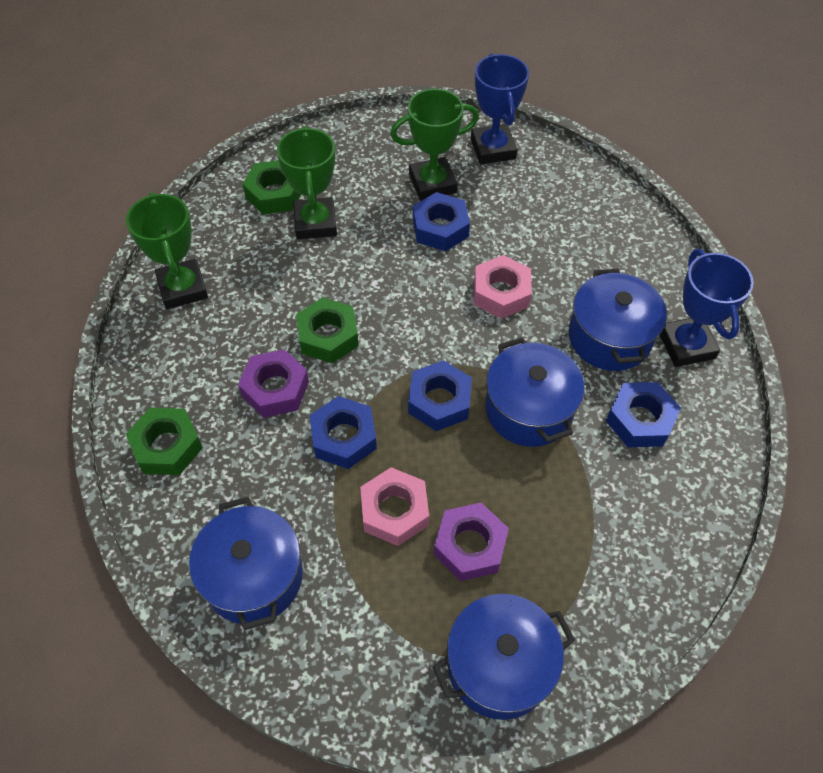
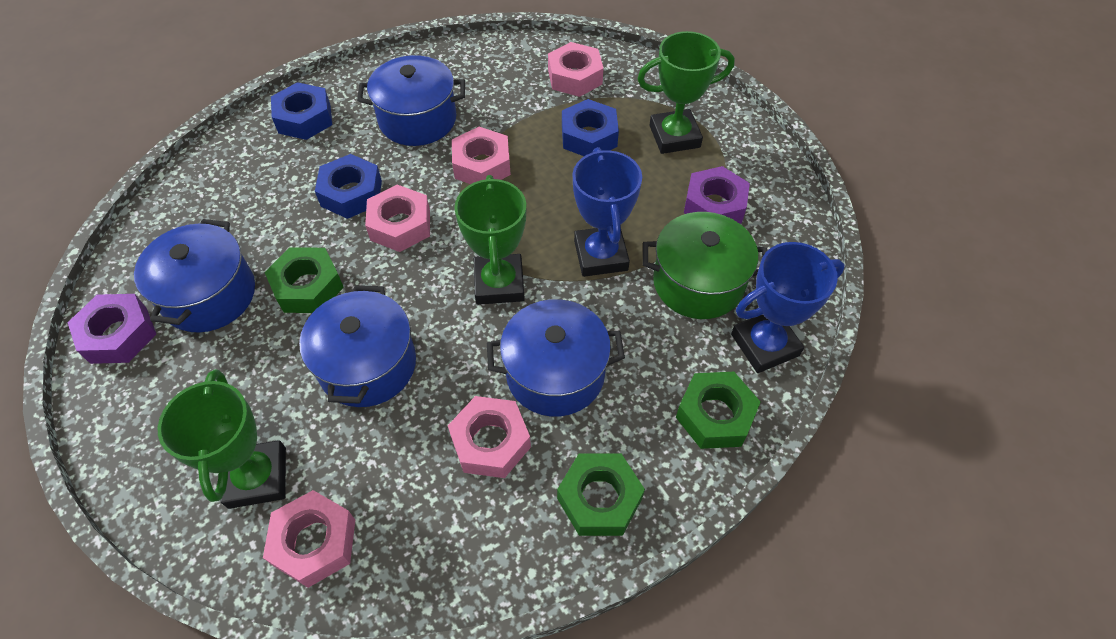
blue nut: 4 -> 3
green pot: 0 -> 1
pink nut: 2 -> 5

